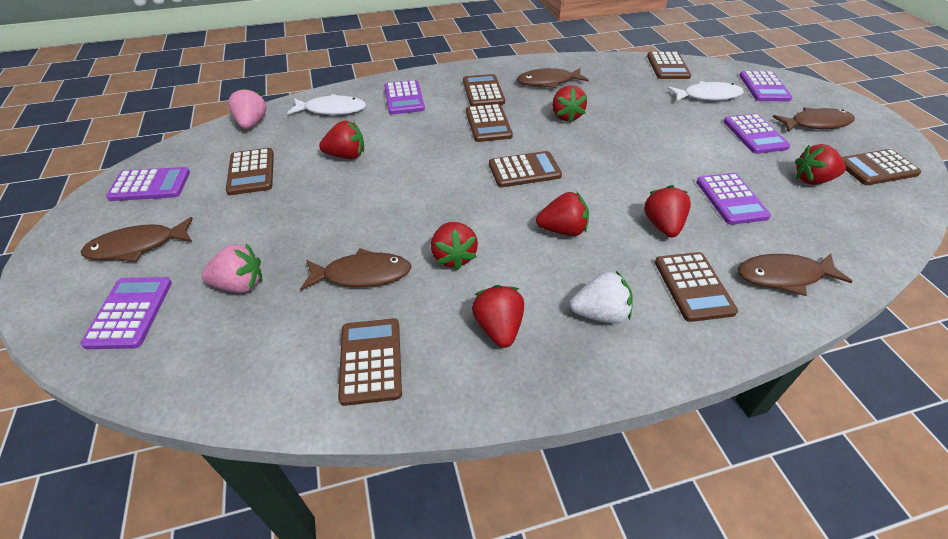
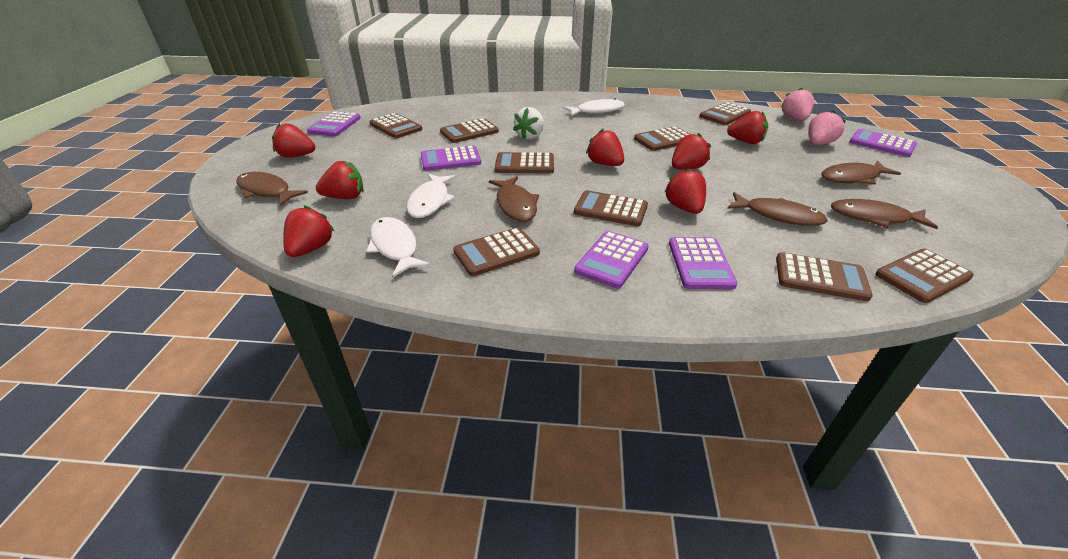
brown calculator: 8 -> 9
purple calculator: 6 -> 5
white fish: 2 -> 3

